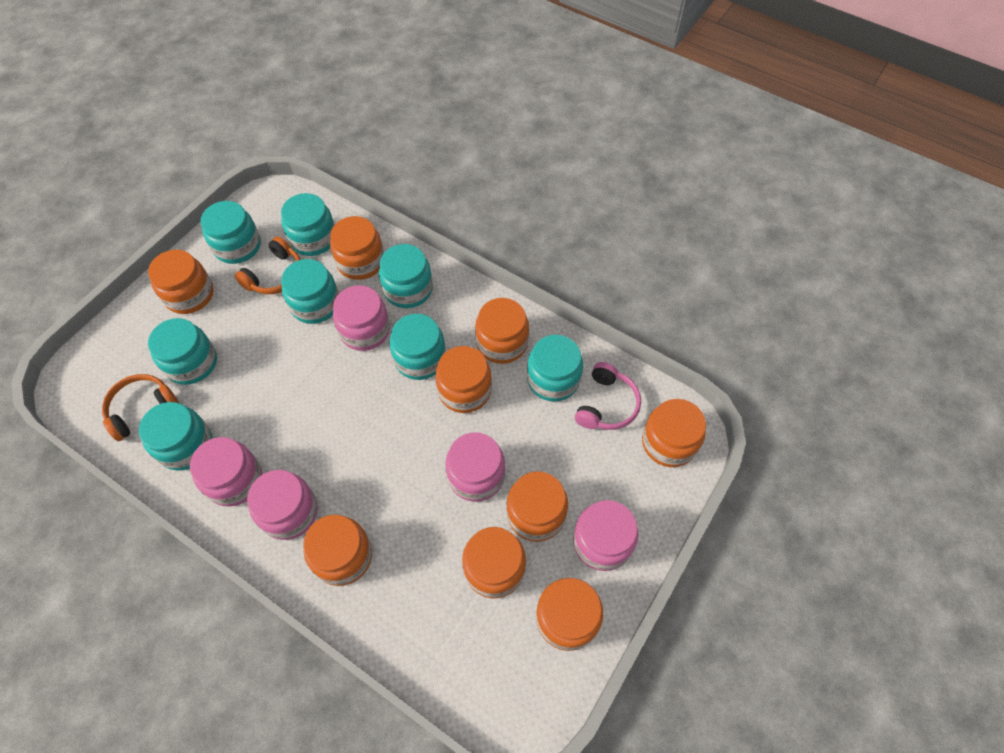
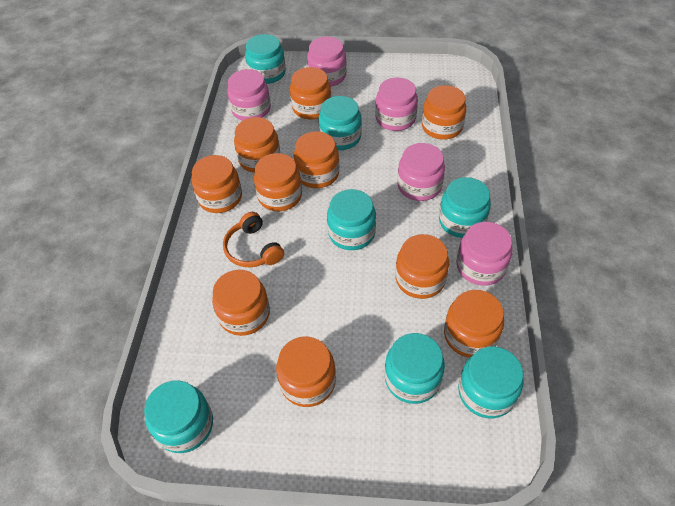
orange headphones: 2 -> 1
orange jar: 9 -> 10
pink headphones: 1 -> 0
turquoise jar: 8 -> 7

